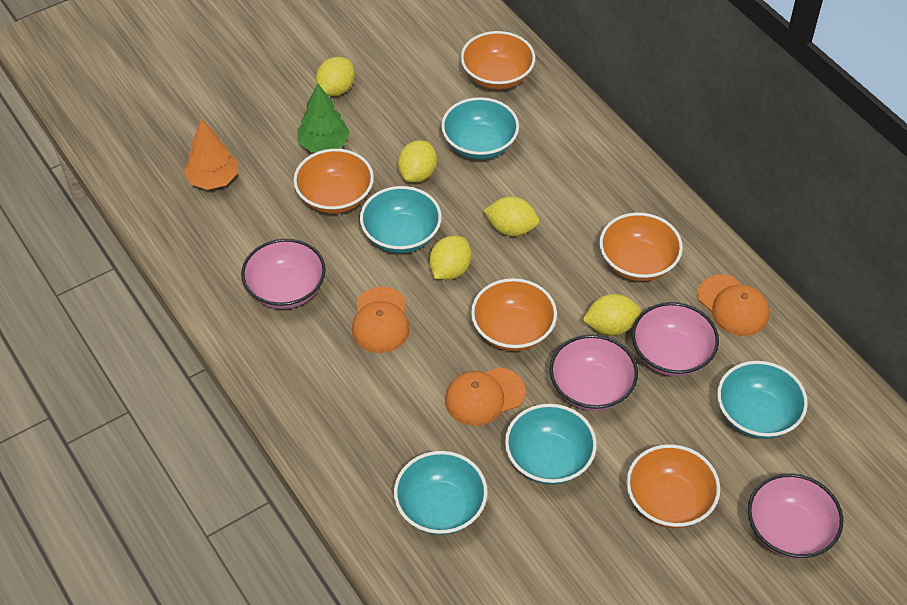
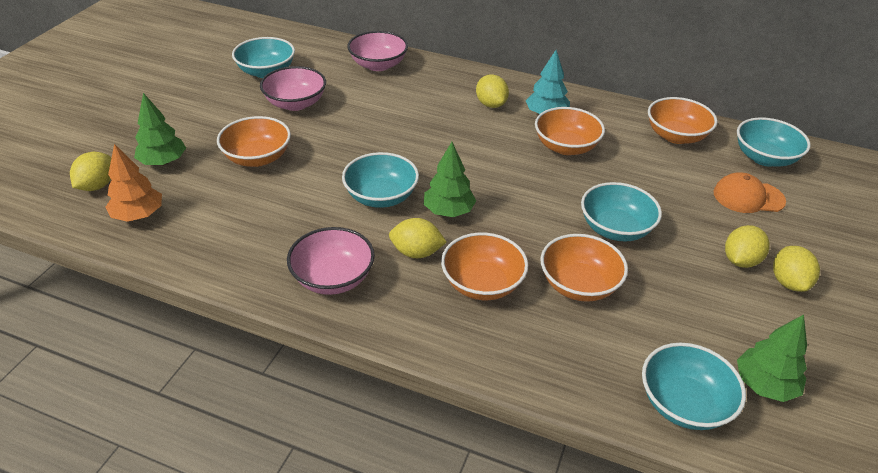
green tree: 1 -> 3
orange cap: 3 -> 1
pink bowl: 4 -> 3
turquoise tree: 0 -> 1

